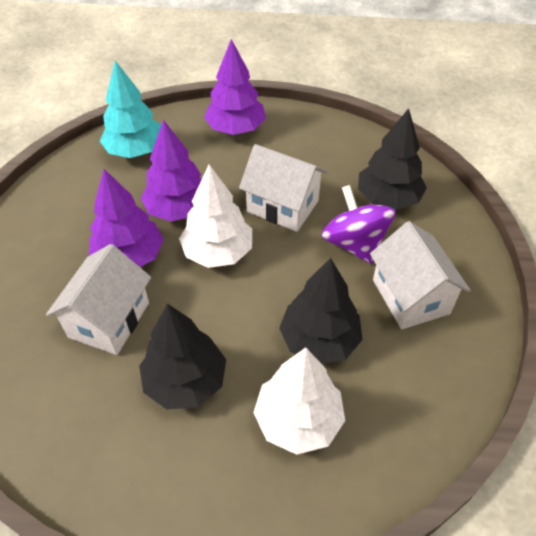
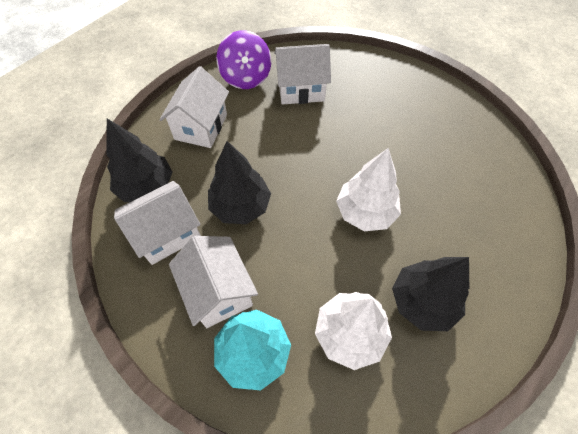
purple tree: 3 -> 0
white house: 3 -> 4

